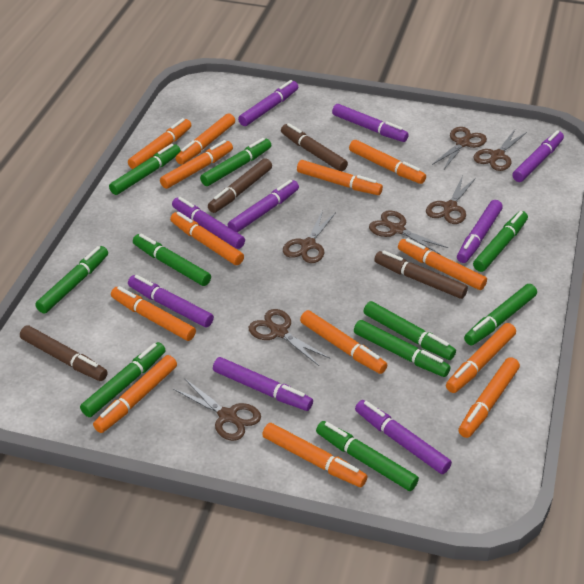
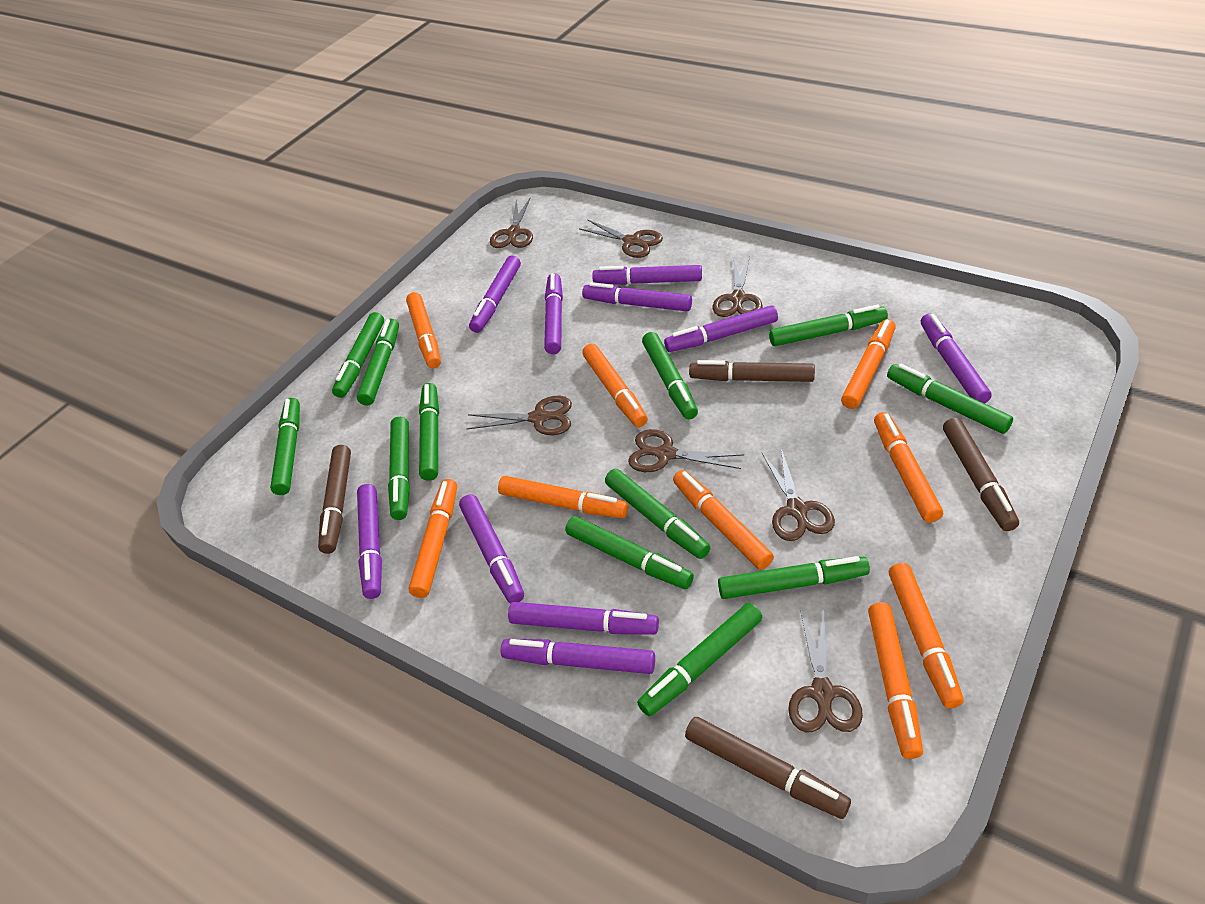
green marker: 10 -> 12
orange marker: 13 -> 9
purple marker: 9 -> 10

